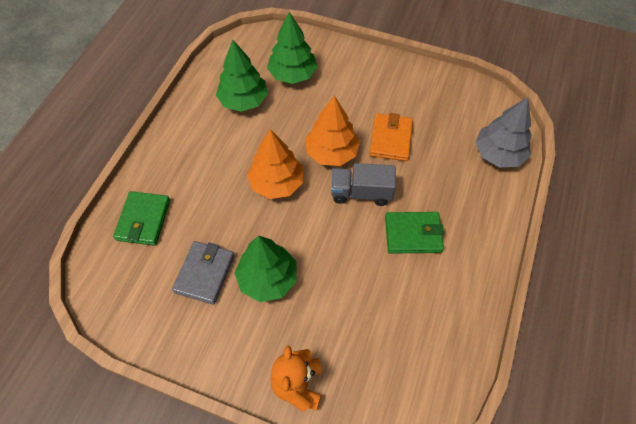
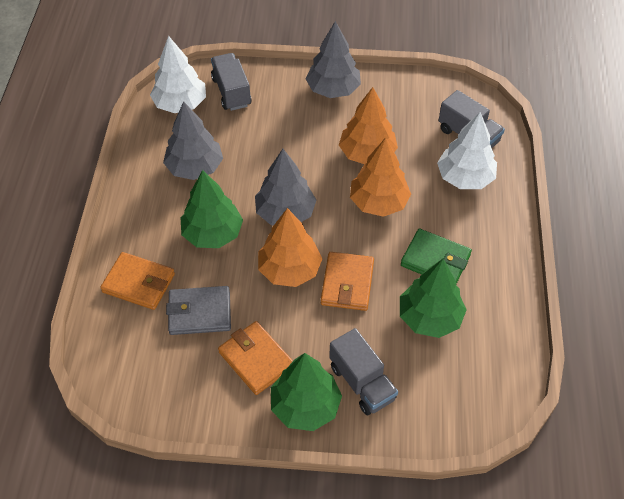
green wallet: 2 -> 1
grey tree: 1 -> 3
grey truck: 1 -> 3
orange teddy bear: 1 -> 0
orange tree: 2 -> 3
orange wallet: 1 -> 3
white tree: 0 -> 2

